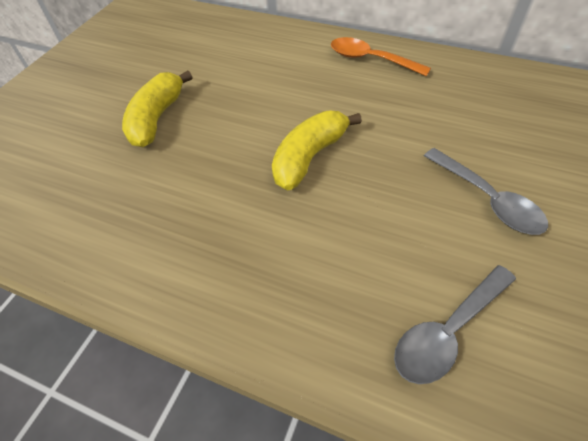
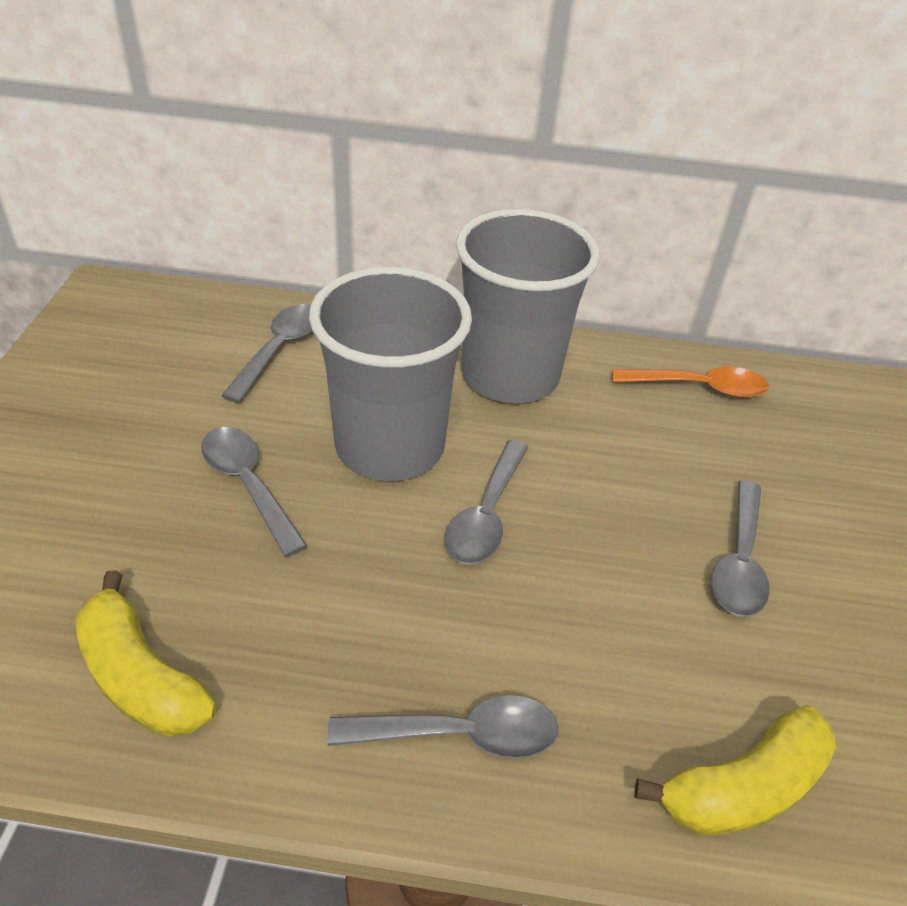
grey cup: 0 -> 2
grey spoon: 2 -> 5

